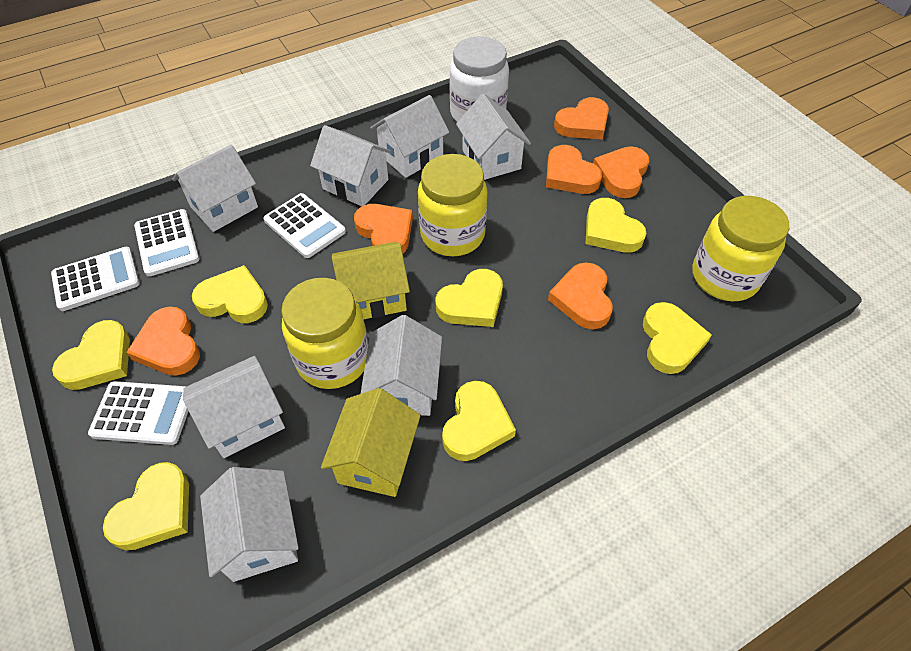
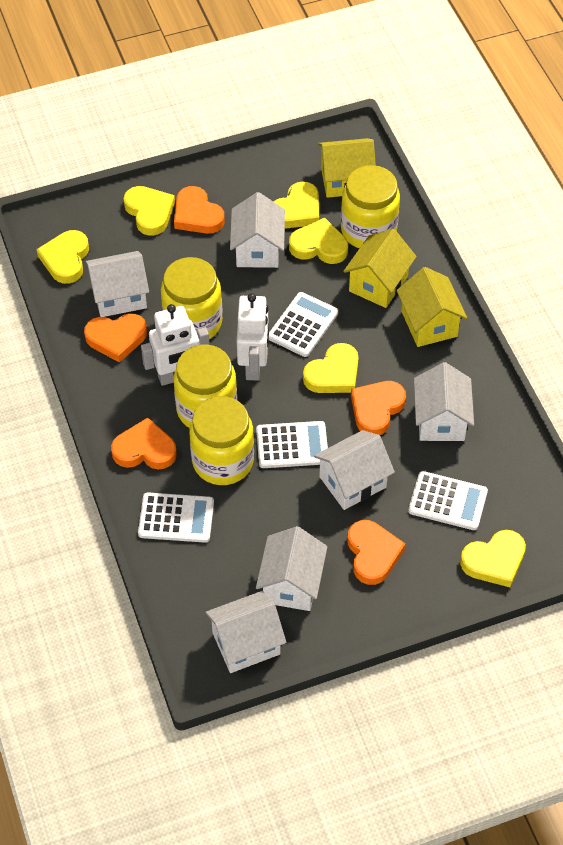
orange heart: 6 -> 5
white house: 7 -> 6
white jar: 1 -> 0
white robot: 0 -> 2
yellow heart: 7 -> 6
yellow house: 2 -> 3
yellow jar: 3 -> 4

